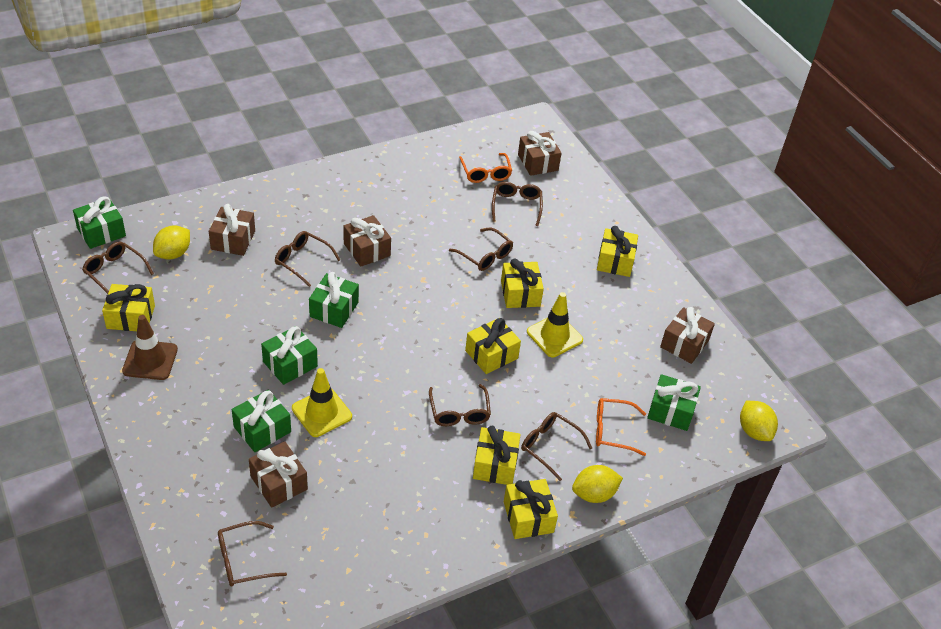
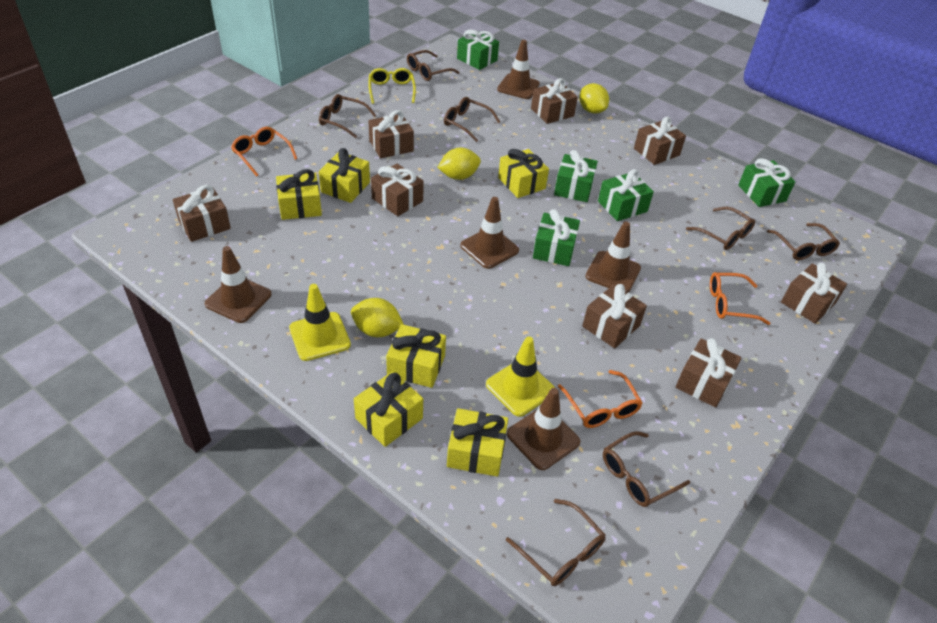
brown gift: 5 -> 8
brown traffic cone: 1 -> 5
orange glasses: 2 -> 3
yellow glasses: 0 -> 1

